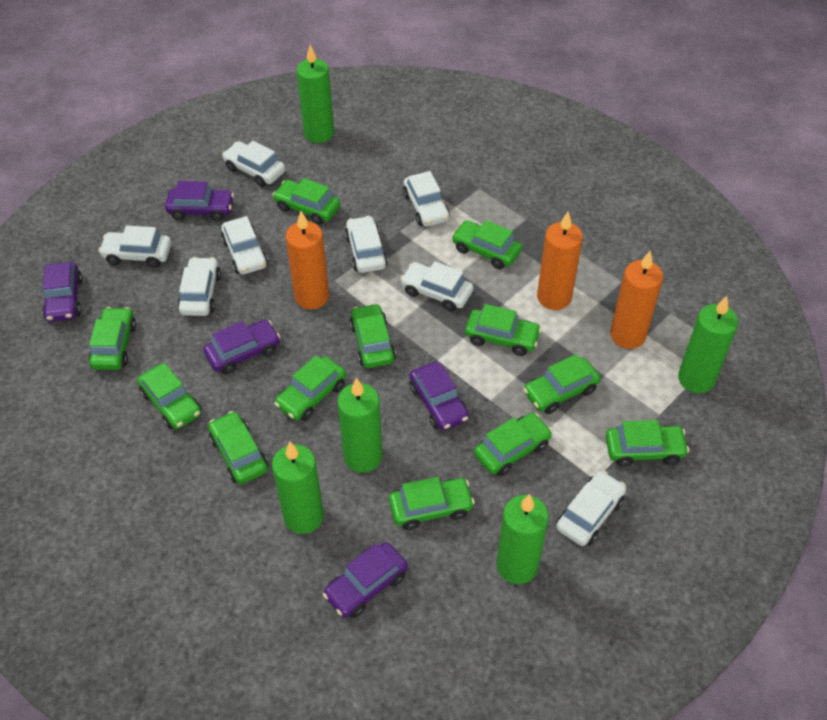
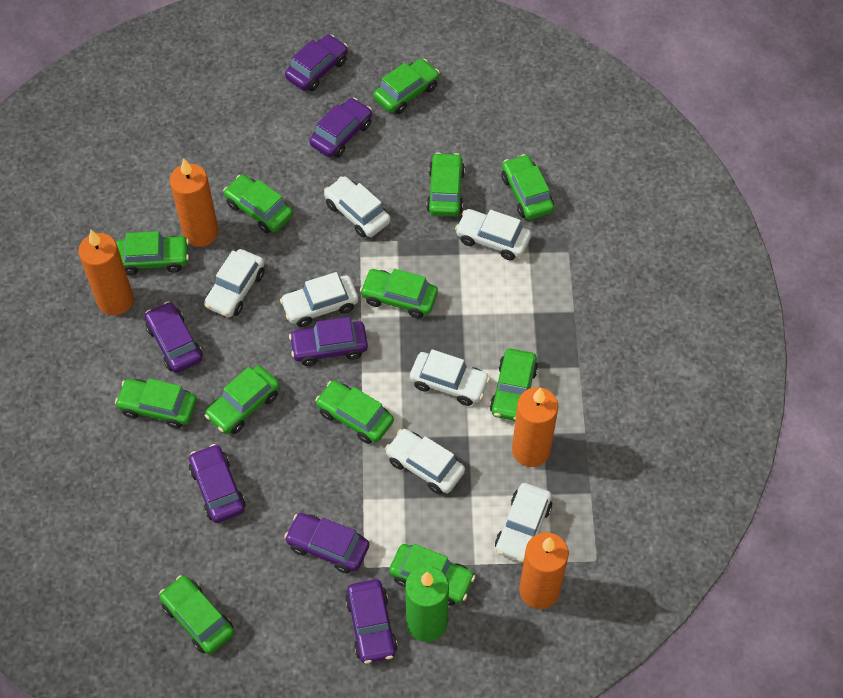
green candle: 5 -> 1
orange candle: 3 -> 4
purple car: 5 -> 7
white car: 8 -> 7

